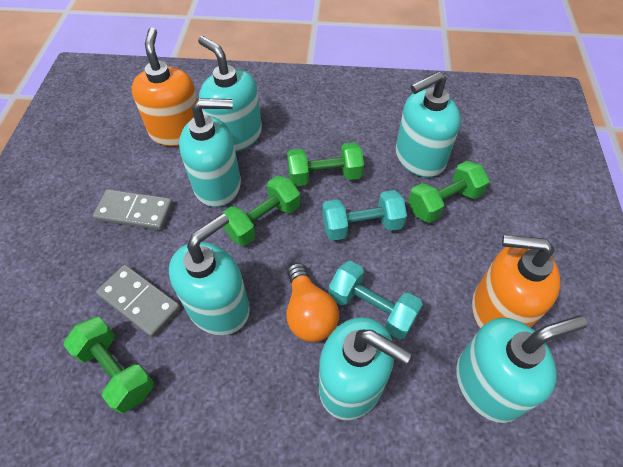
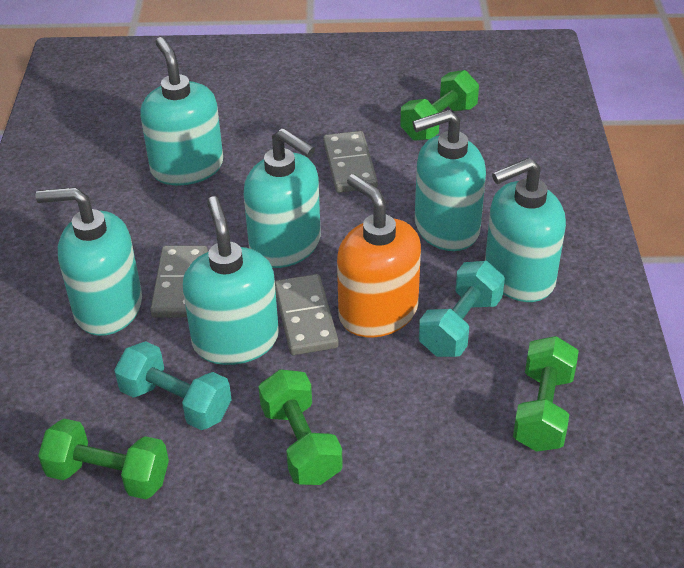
grey domino: 2 -> 3
orange light bulb: 1 -> 0
orange soap dispenser: 2 -> 1

